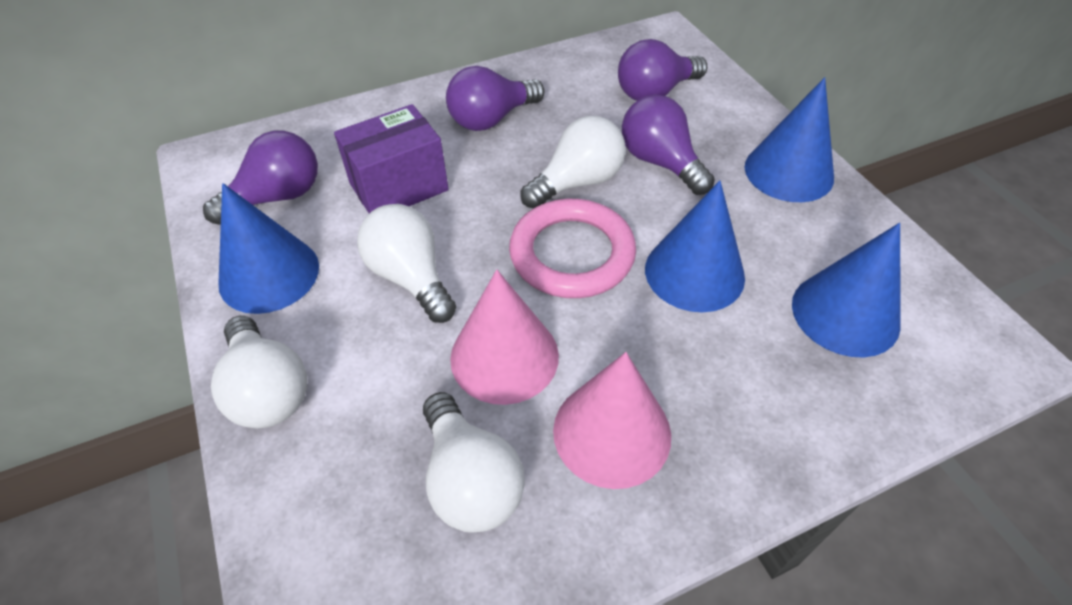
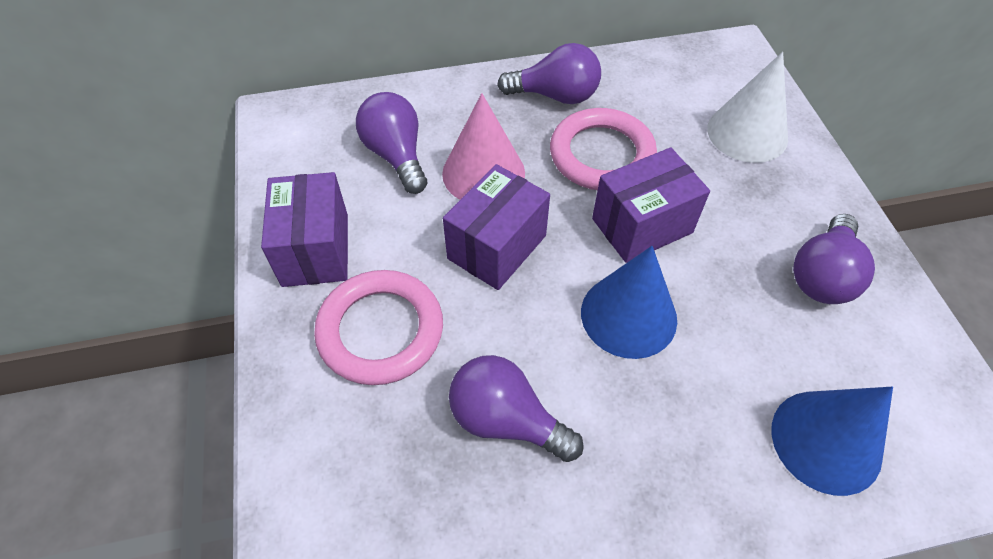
blue cone: 4 -> 2
pink cone: 2 -> 1
pink ring: 1 -> 2
purple box: 1 -> 3
white cone: 0 -> 1
white light bulb: 4 -> 0

